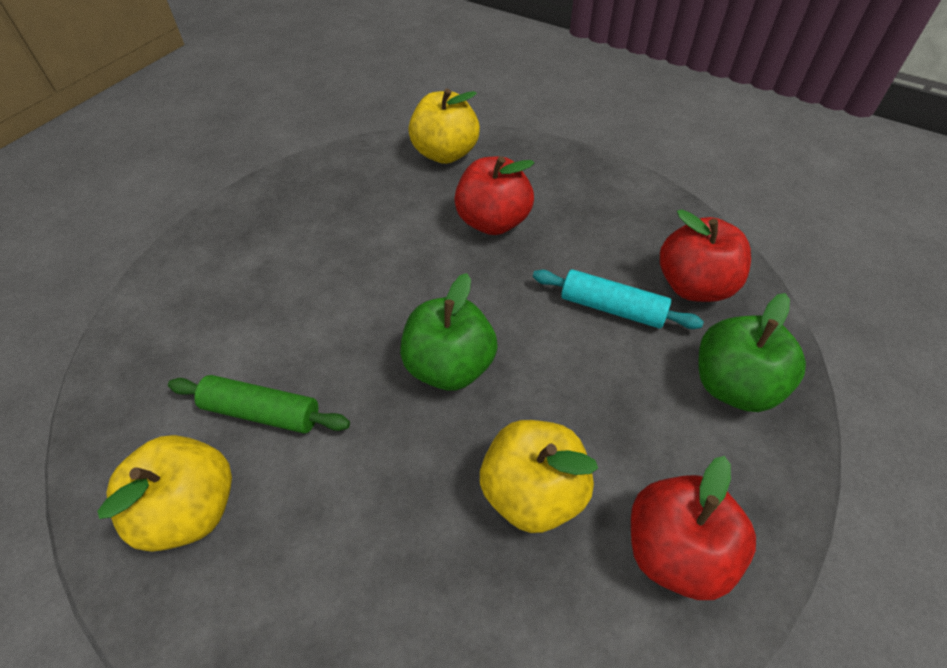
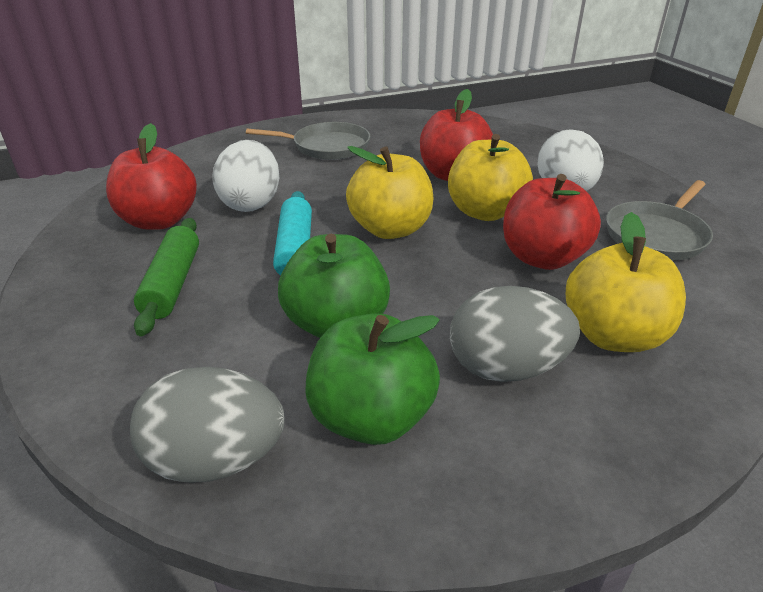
grey egg: 0 -> 2
grey pan: 0 -> 2
white egg: 0 -> 2

